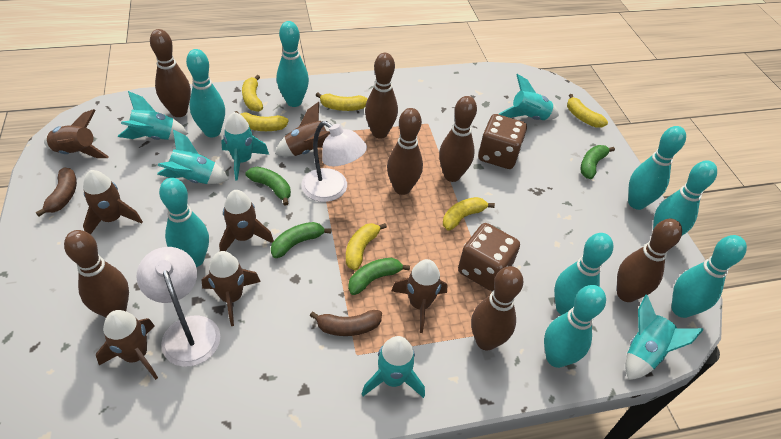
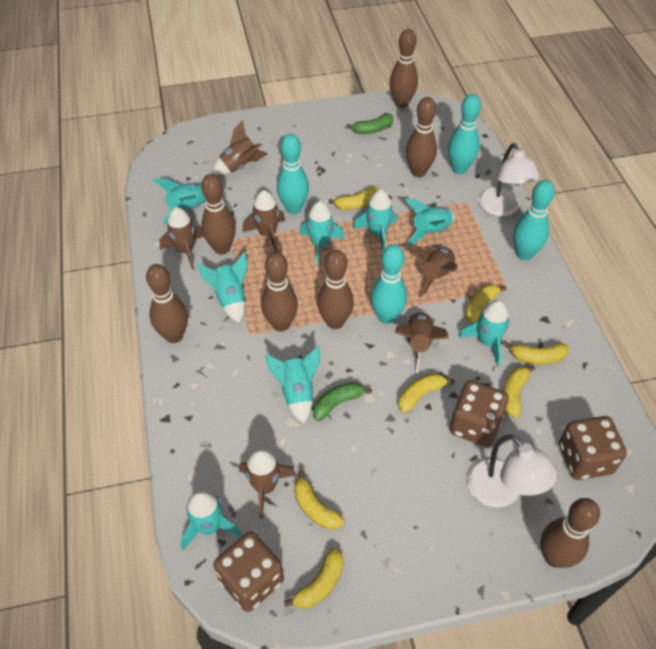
brown banana: 2 -> 0
brown dice: 2 -> 3
brown rocket: 7 -> 6
green banana: 4 -> 2
turquoise bowling pin: 8 -> 4
turquoise rocket: 6 -> 8
yellow banana: 6 -> 7

